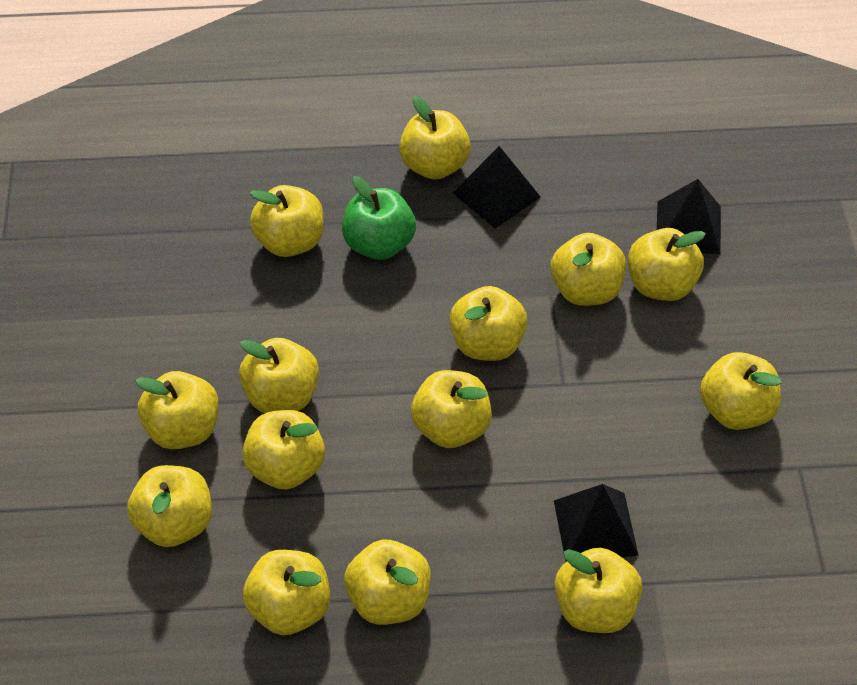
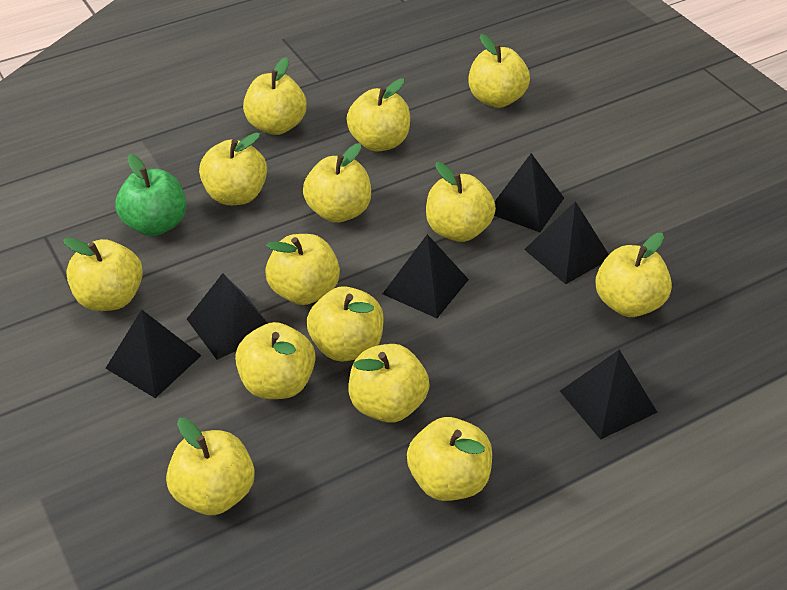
black pyramid: 3 -> 6

